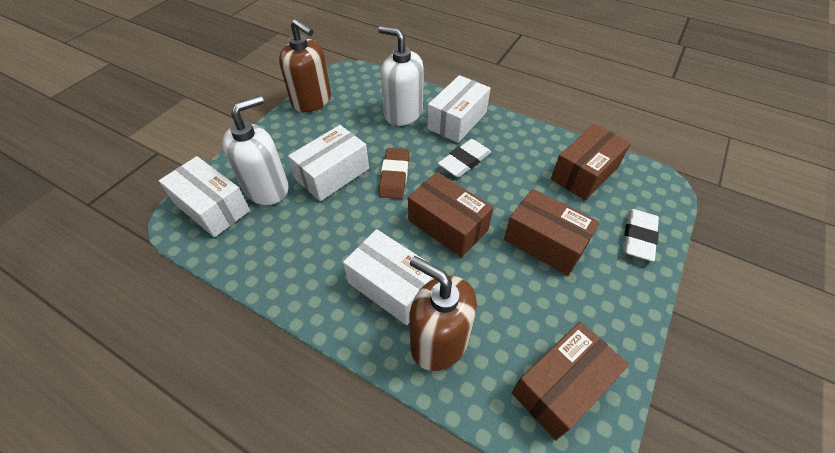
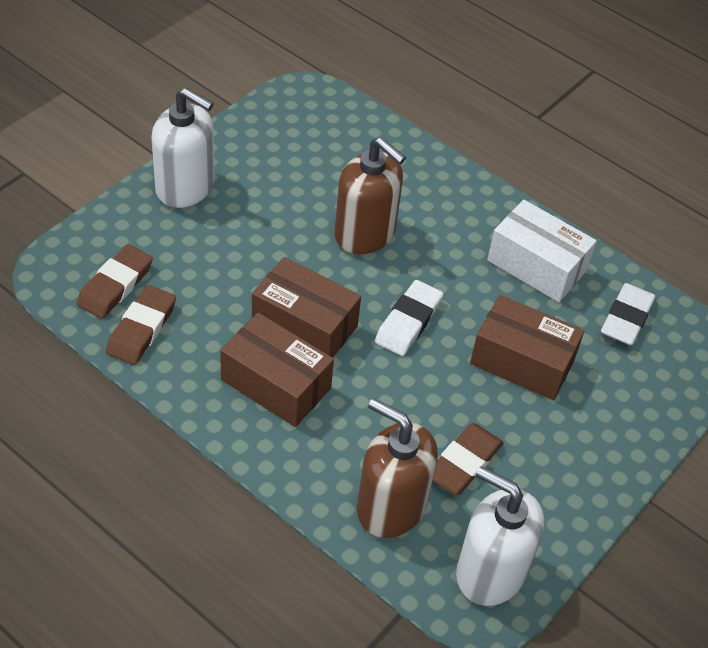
brown box: 4 -> 3
brown eraser: 1 -> 3
white box: 4 -> 1

